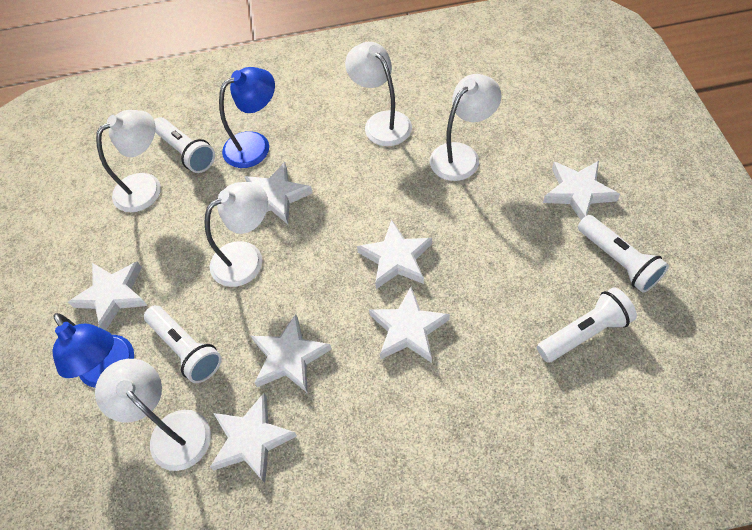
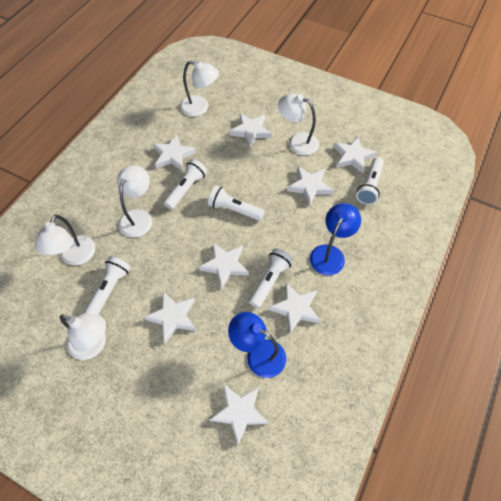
white flashlight: 4 -> 5
white star: 7 -> 8

